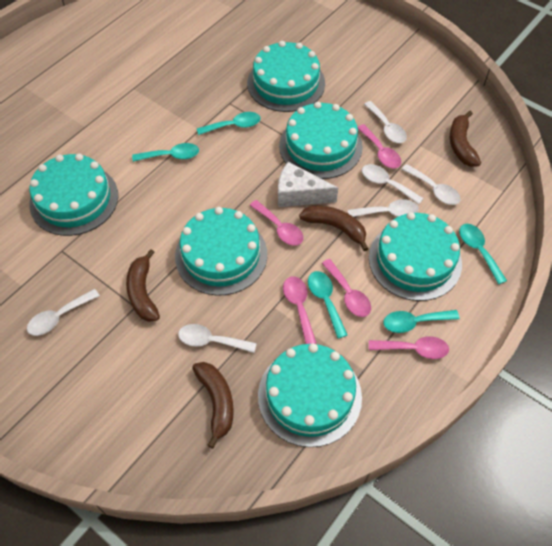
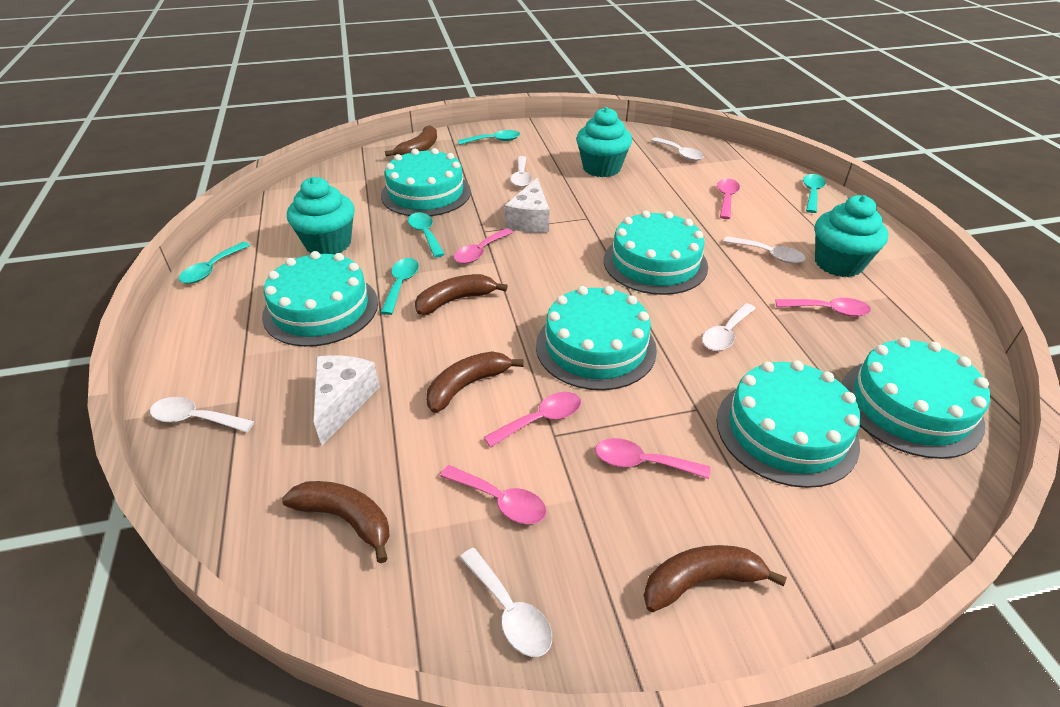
brown banana: 4 -> 5
pink spoon: 5 -> 6
turquoise cupcake: 0 -> 3
white cheese: 1 -> 2

